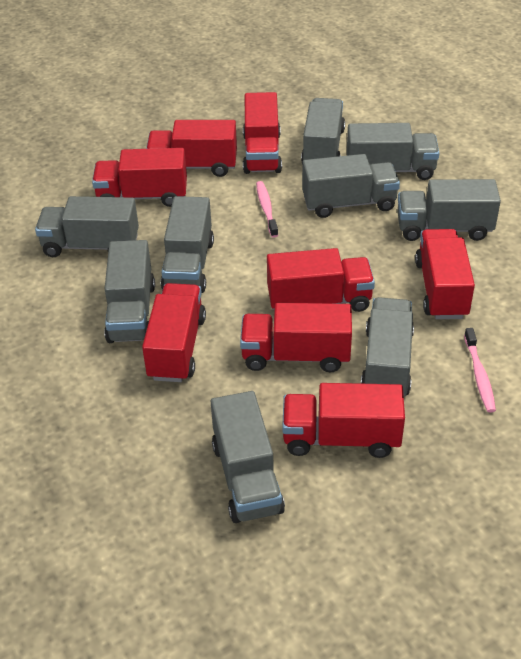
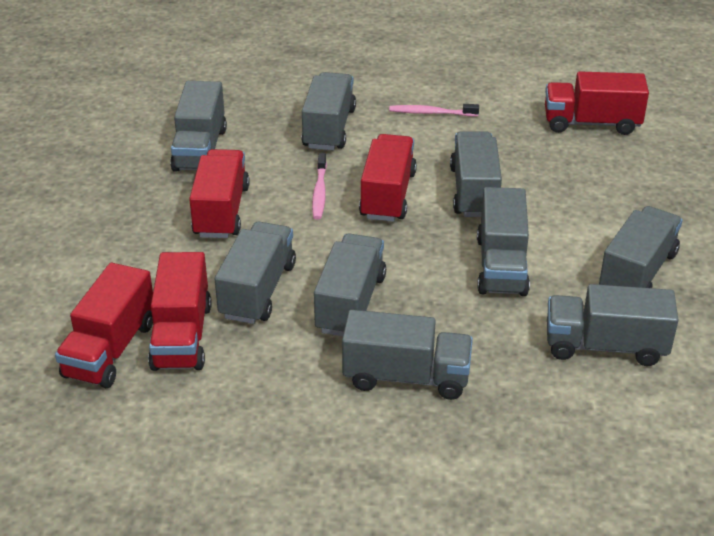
red truck: 8 -> 5

